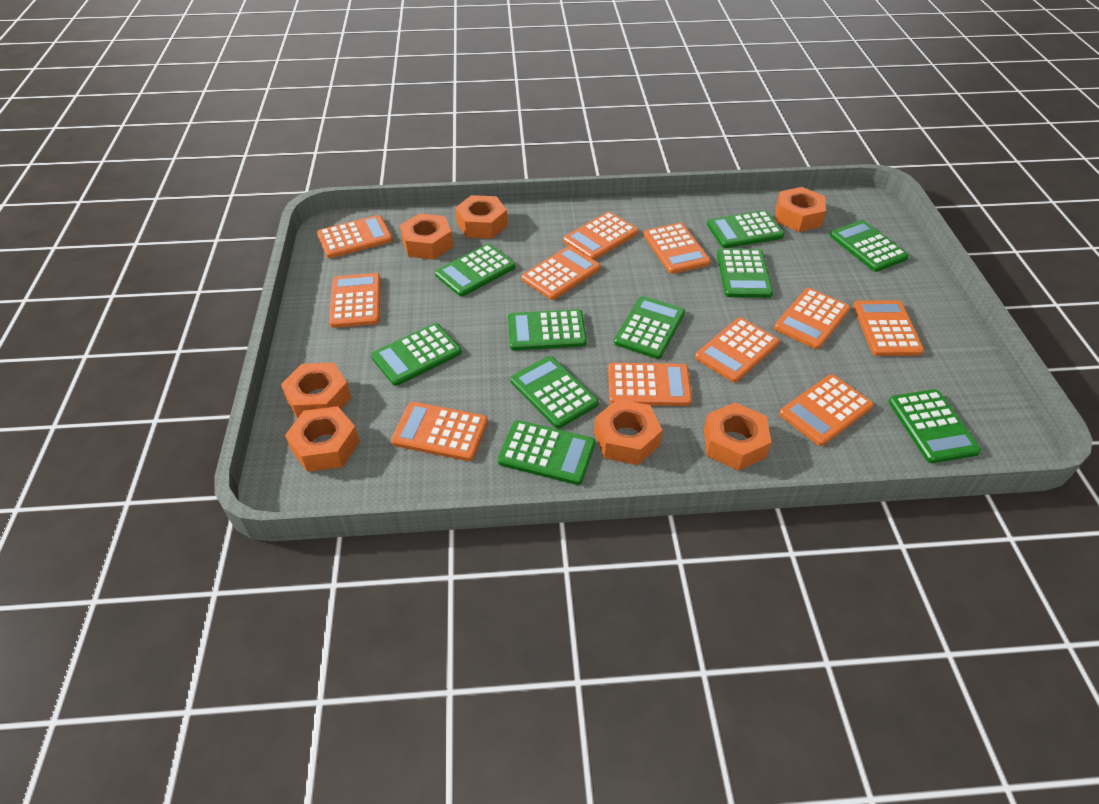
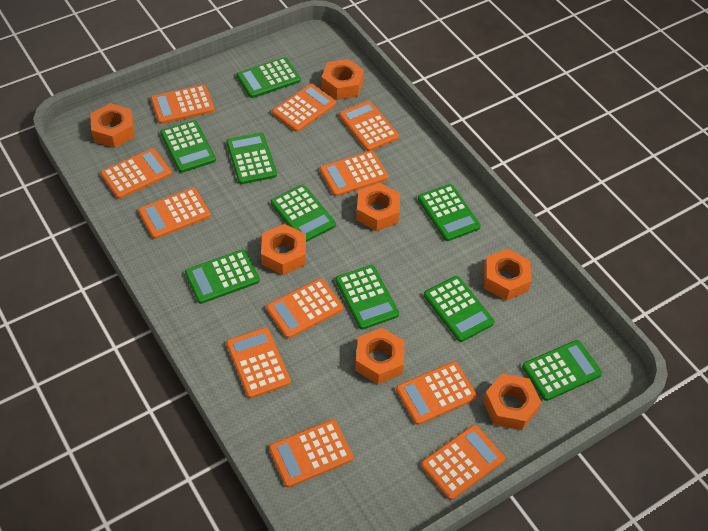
green calculator: 10 -> 9

